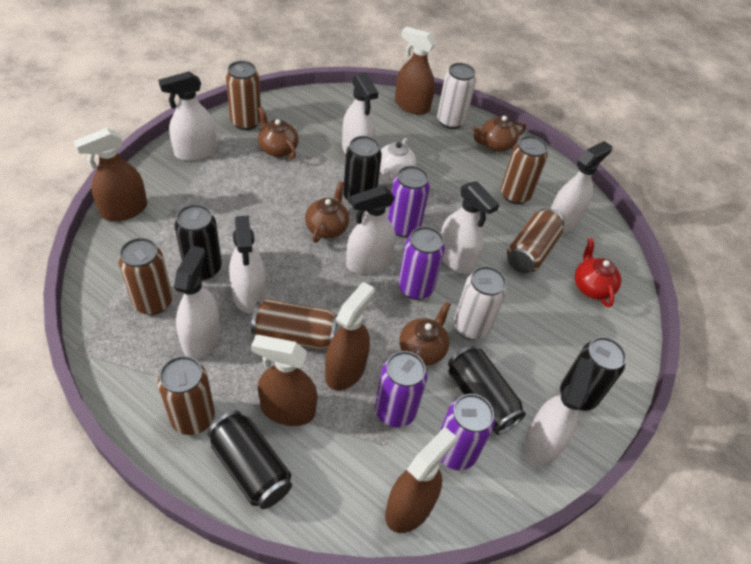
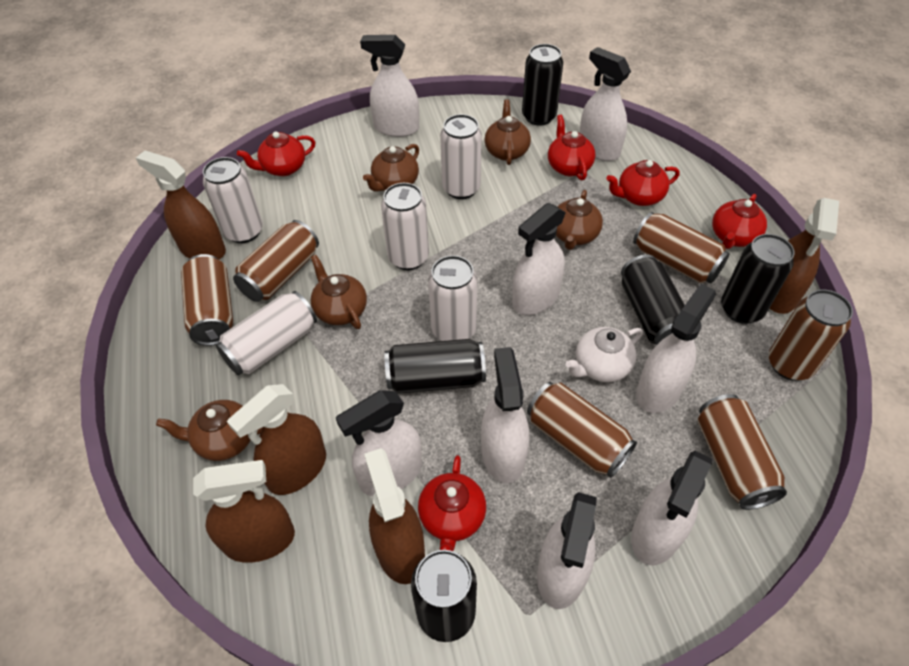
brown teapot: 4 -> 5
purple can: 4 -> 0
red teapot: 1 -> 5
white can: 2 -> 5

